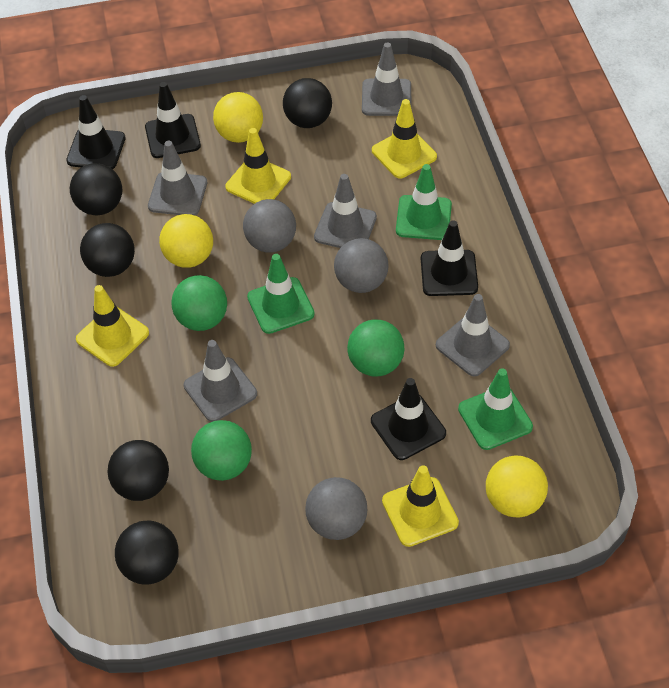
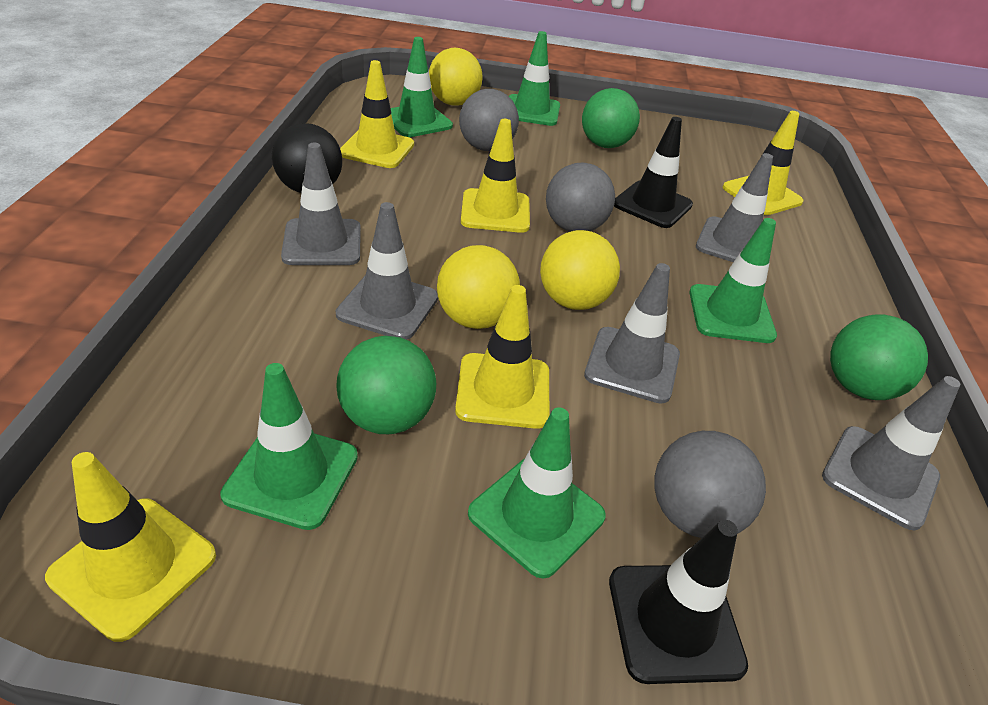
black ball: 5 -> 1
black traffic cone: 4 -> 2
green traffic cone: 3 -> 5
yellow traffic cone: 4 -> 5

